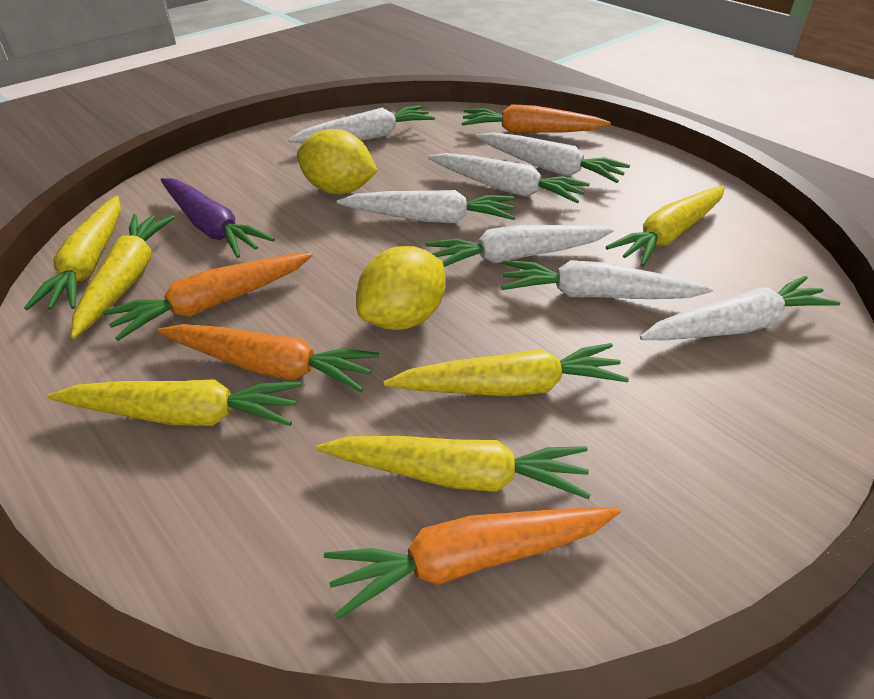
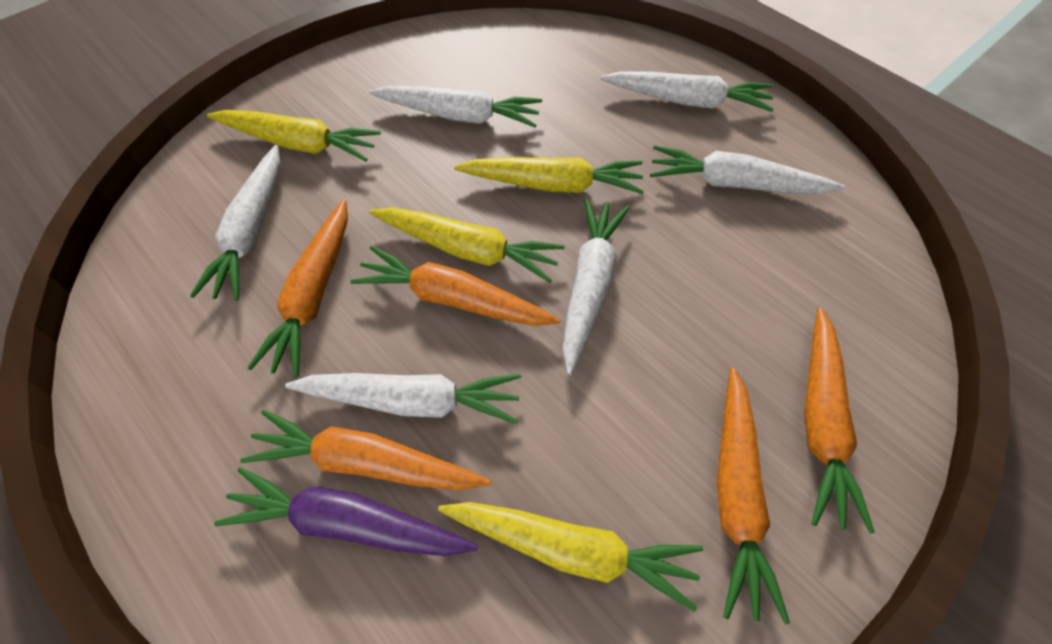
orange carrot: 4 -> 5
white carrot: 7 -> 6
yellow carrot: 6 -> 4
yellow lemon: 2 -> 0

